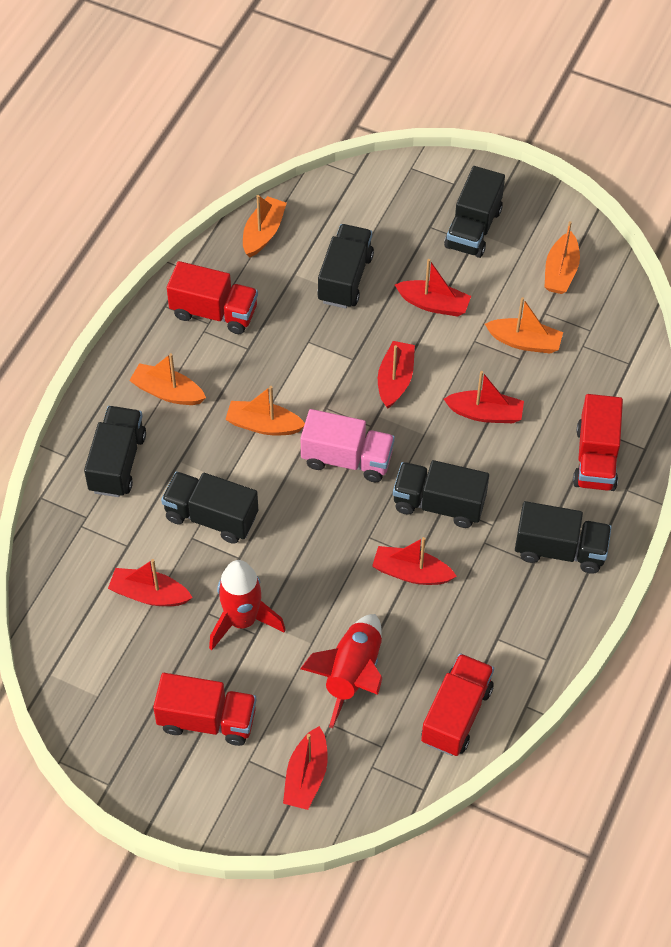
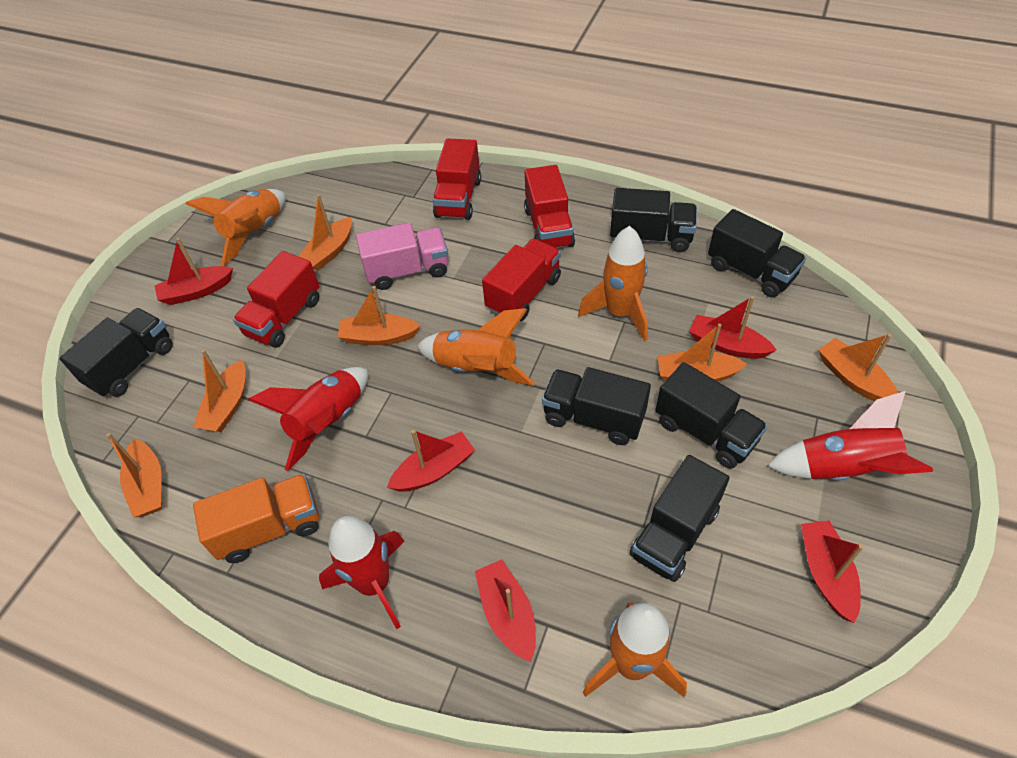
orange boat: 5 -> 6
orange rocket: 0 -> 4
orange truck: 0 -> 1
red boat: 6 -> 5
red rocket: 2 -> 3

